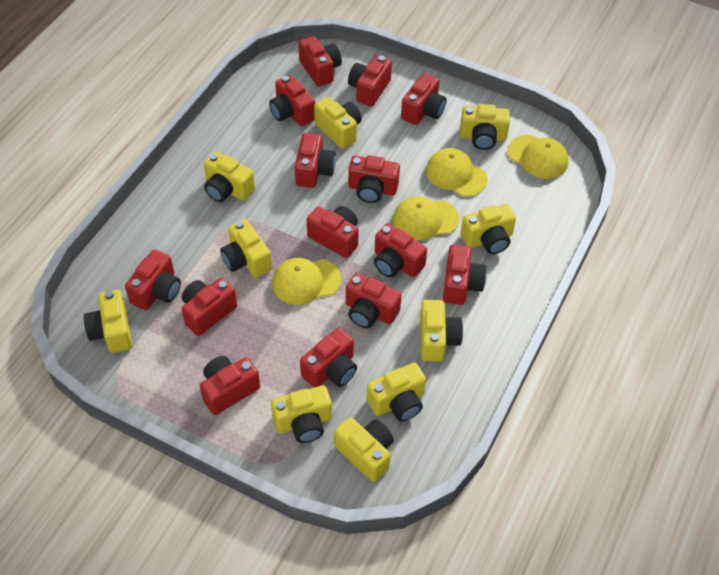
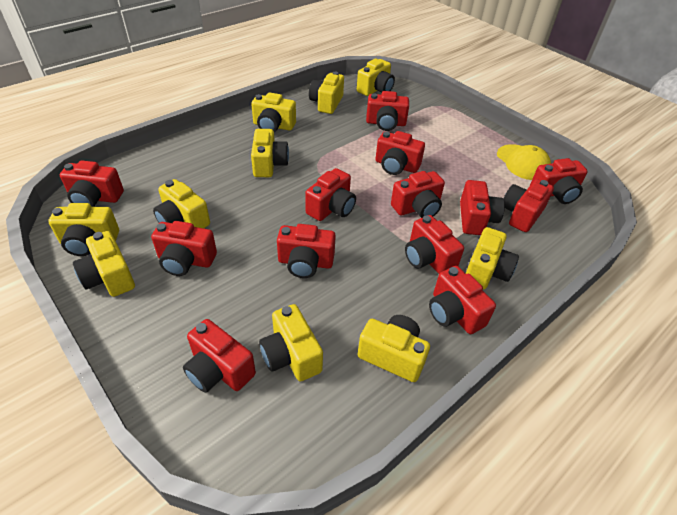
red camera: 14 -> 13
yellow cap: 4 -> 1

